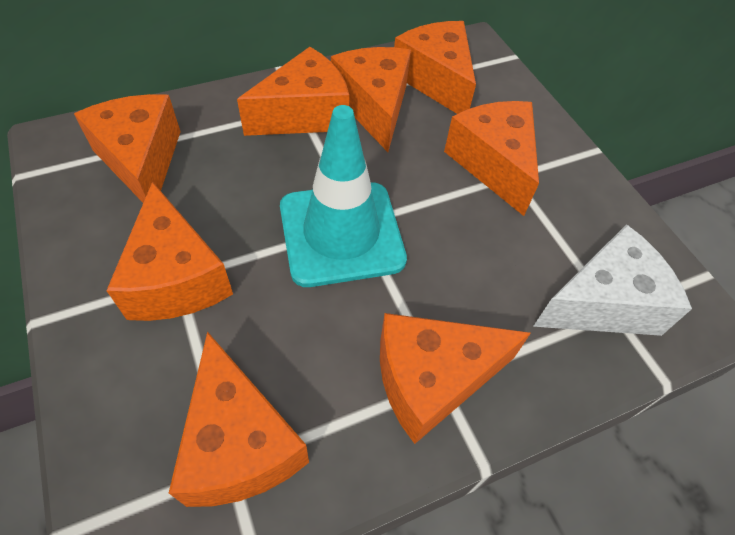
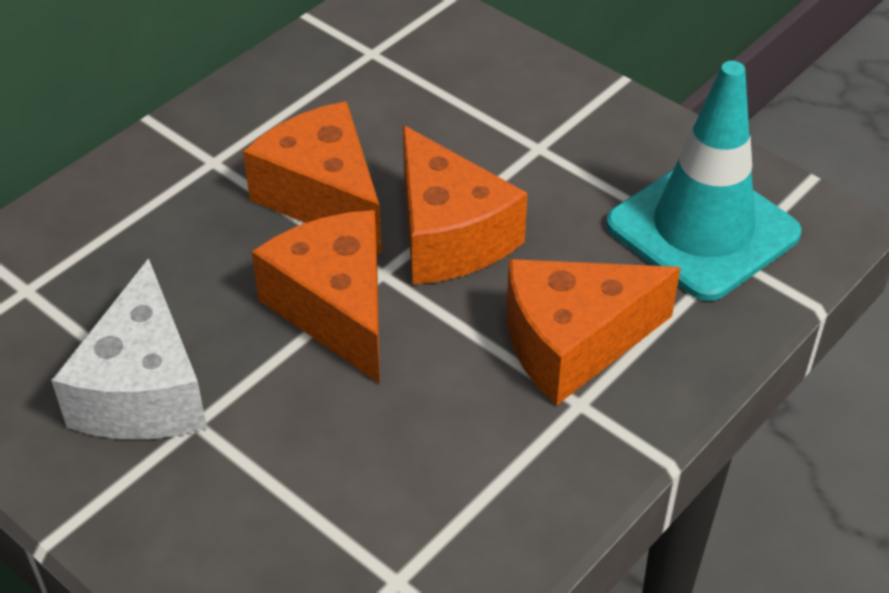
orange cheese: 8 -> 4

